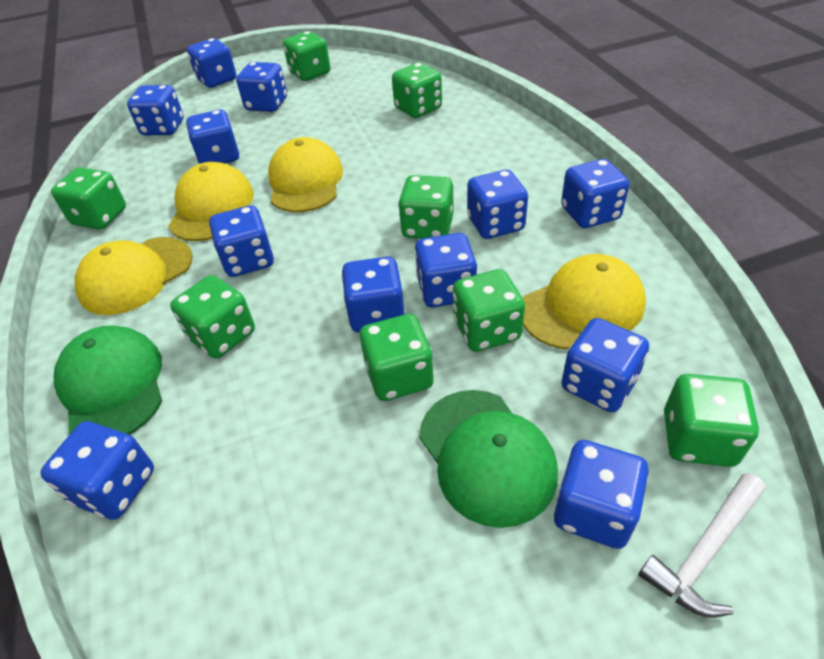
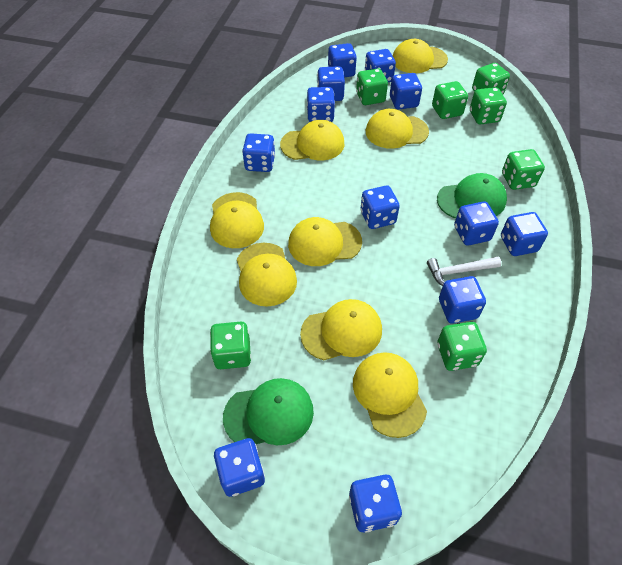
green dice: 8 -> 7
yellow cap: 4 -> 8

